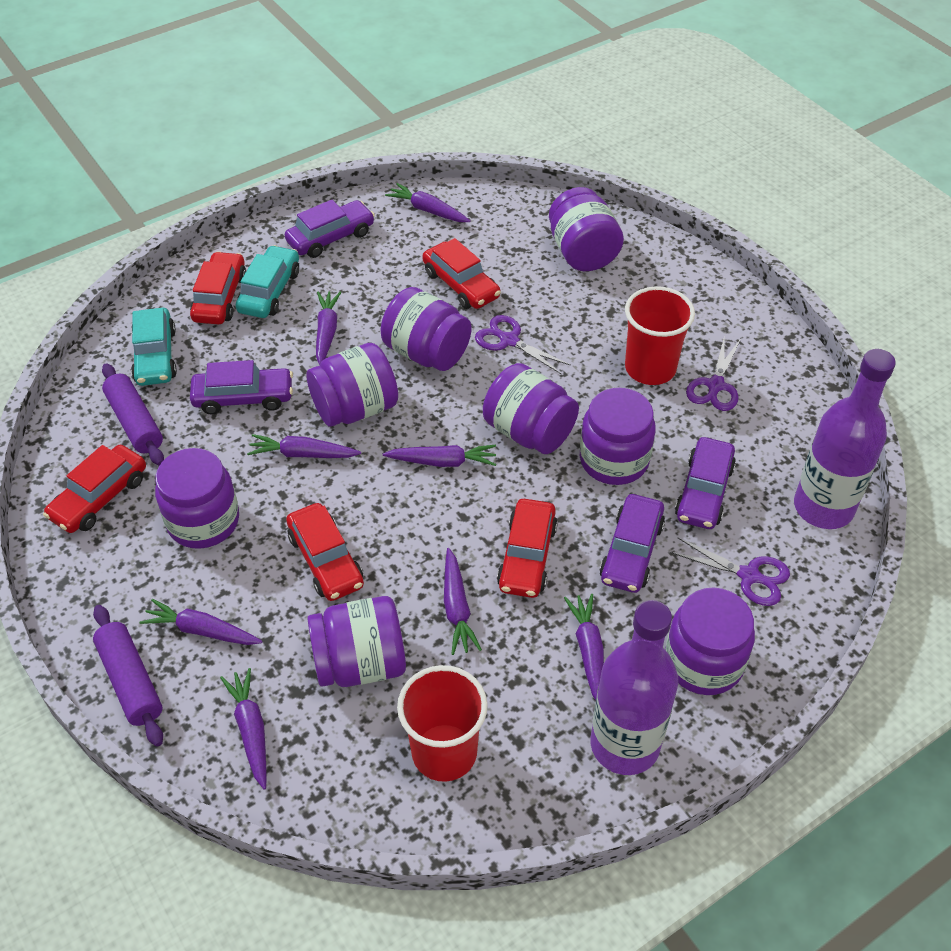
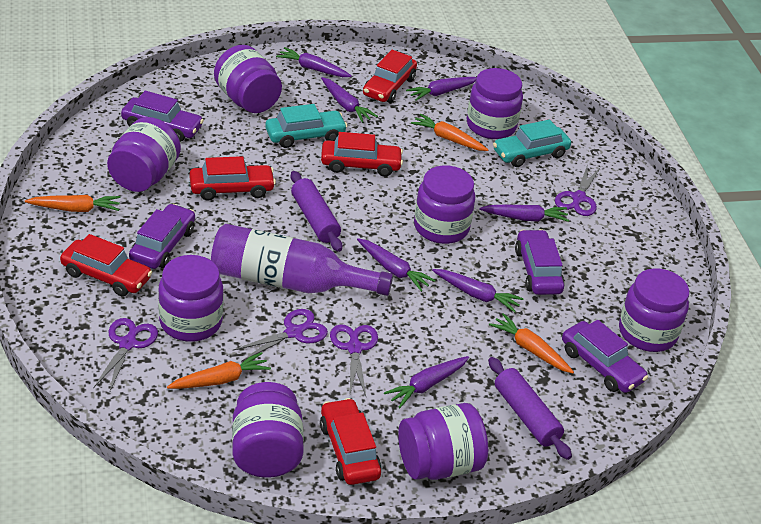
orange carrot: 0 -> 4
purple bottle: 2 -> 1
purple carrot: 8 -> 7
purple scissors: 3 -> 4
red cup: 2 -> 0

